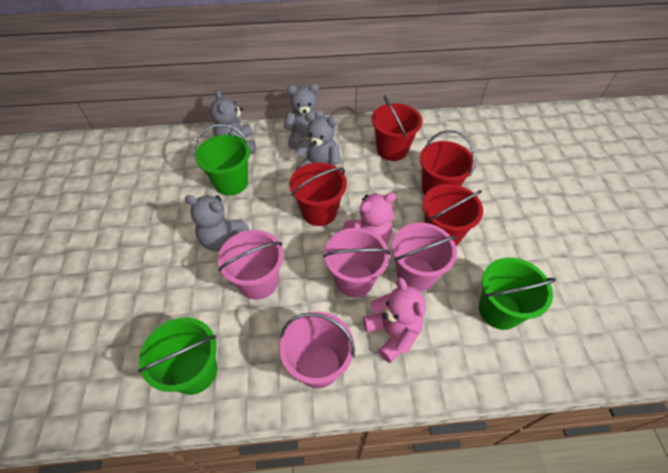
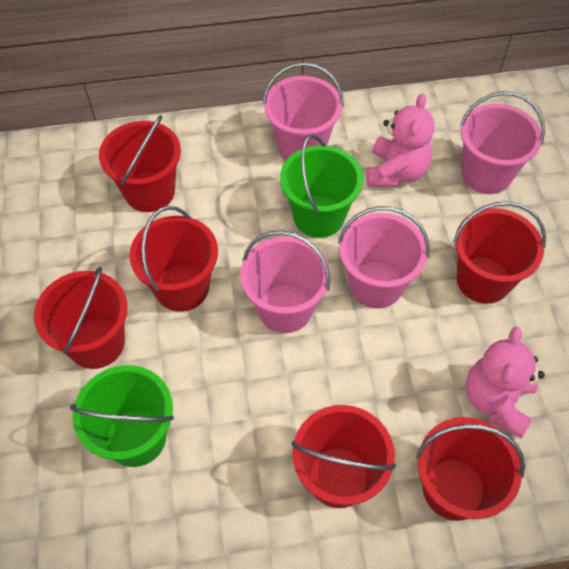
green bucket: 3 -> 2
grey teddy bear: 4 -> 0
red bucket: 4 -> 6

